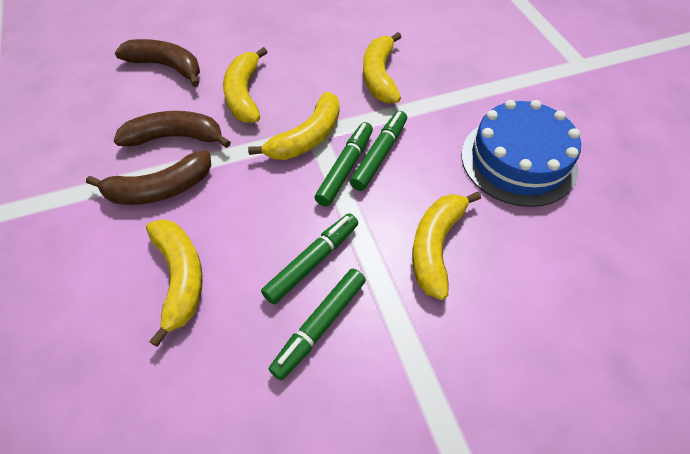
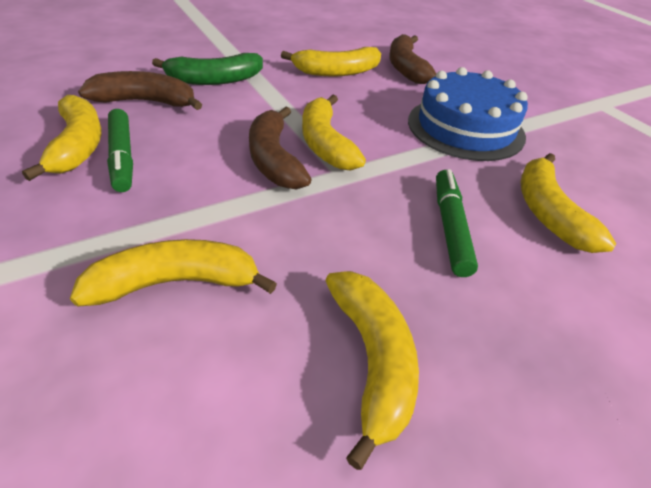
green banana: 0 -> 1
green marker: 4 -> 2
yellow banana: 5 -> 6

